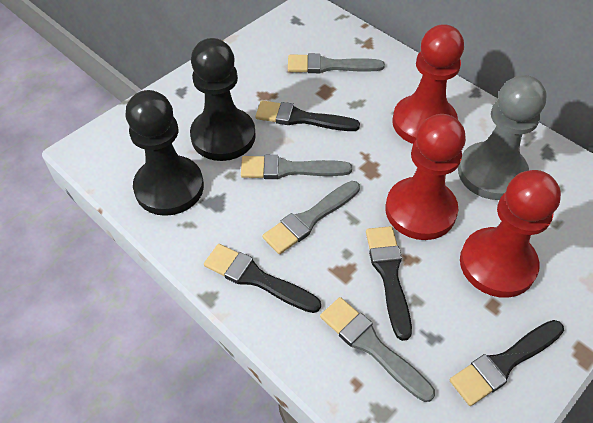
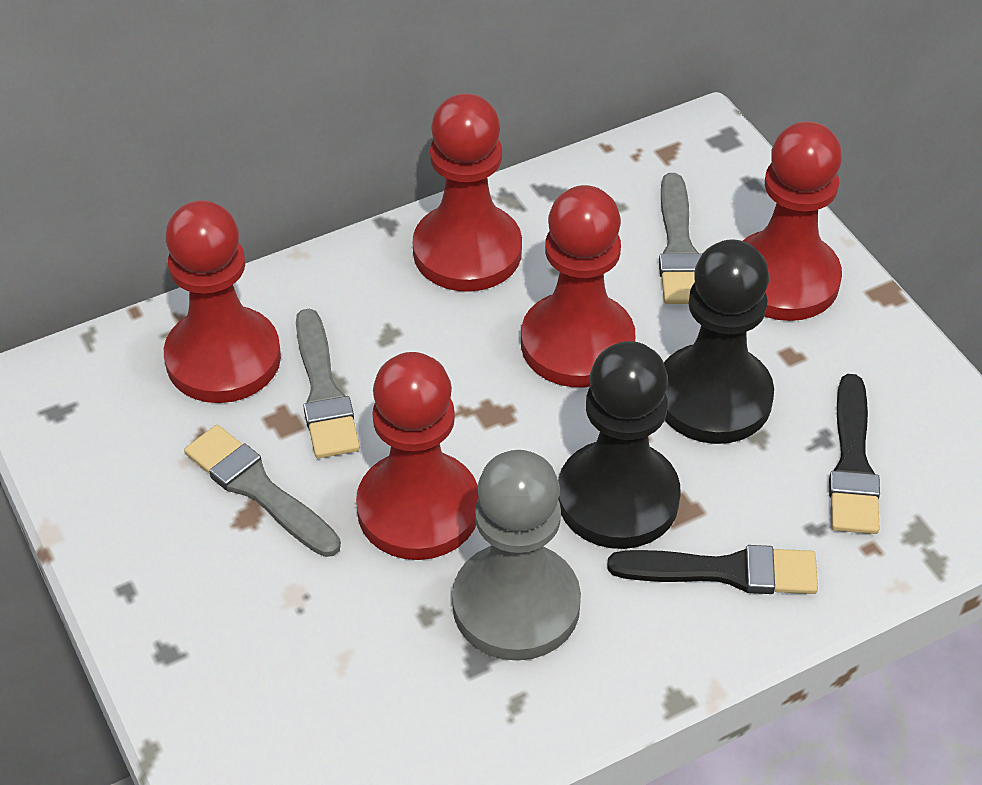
black brush: 4 -> 2
grey brush: 4 -> 3
red pawn: 3 -> 5

